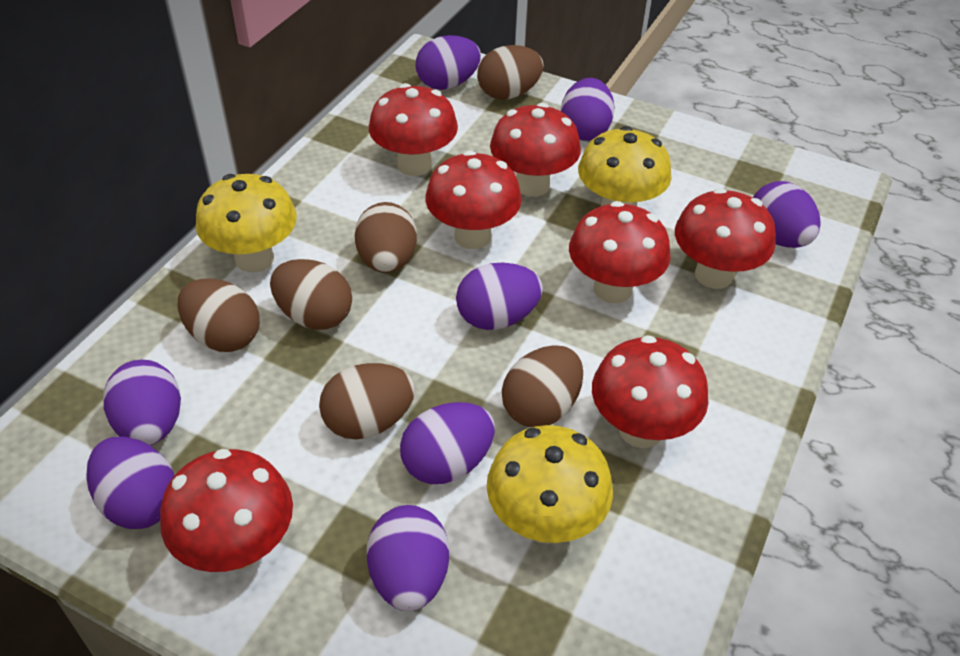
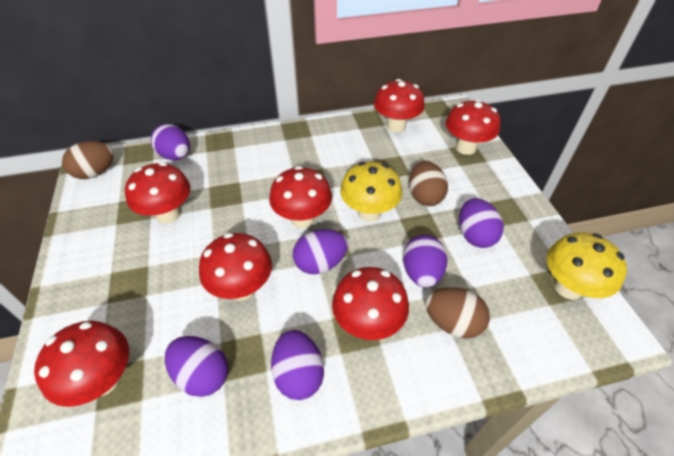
brown egg: 6 -> 3
purple egg: 8 -> 6
yellow mushroom: 3 -> 2

